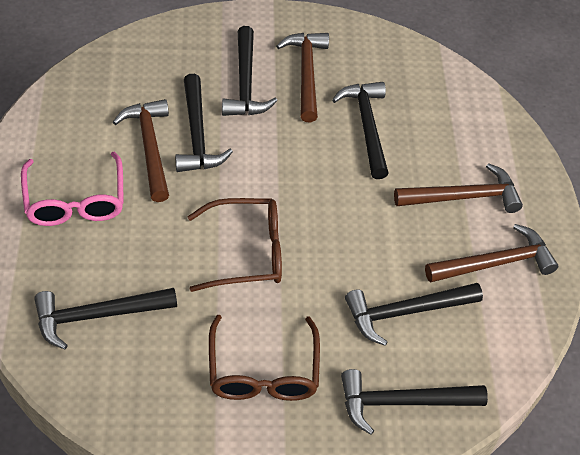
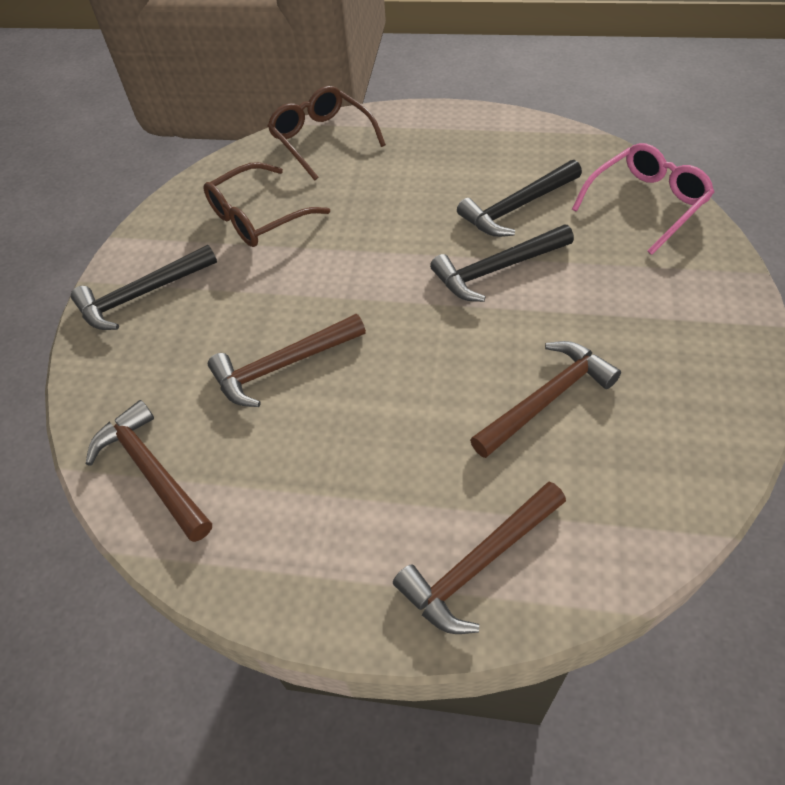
black hammer: 6 -> 3

